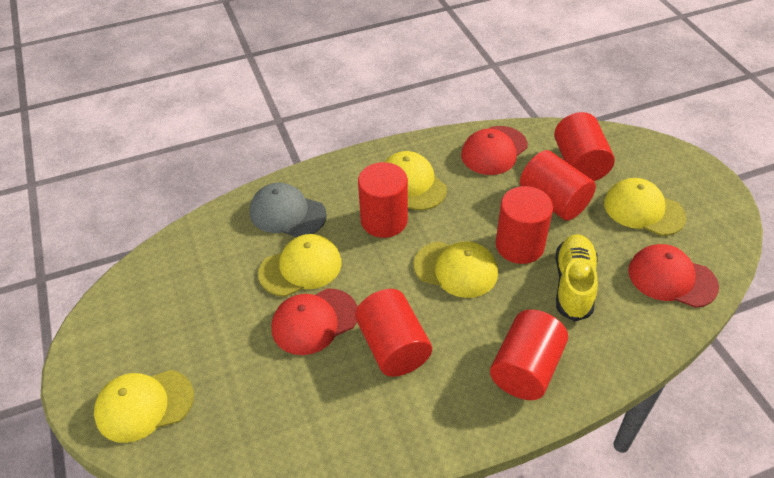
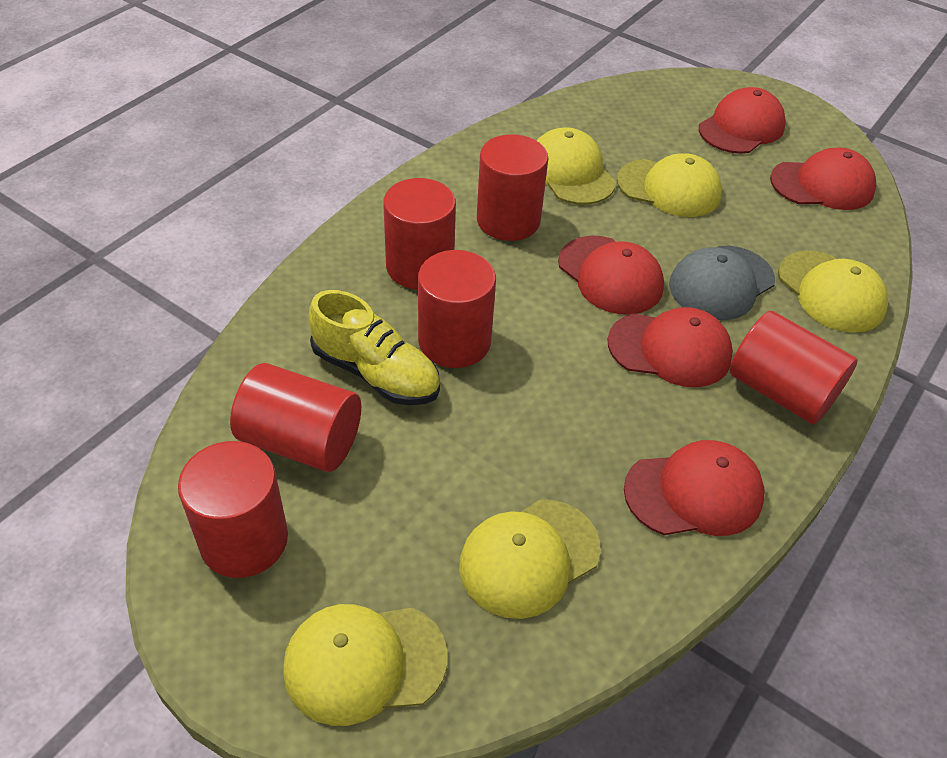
red cap: 3 -> 5

